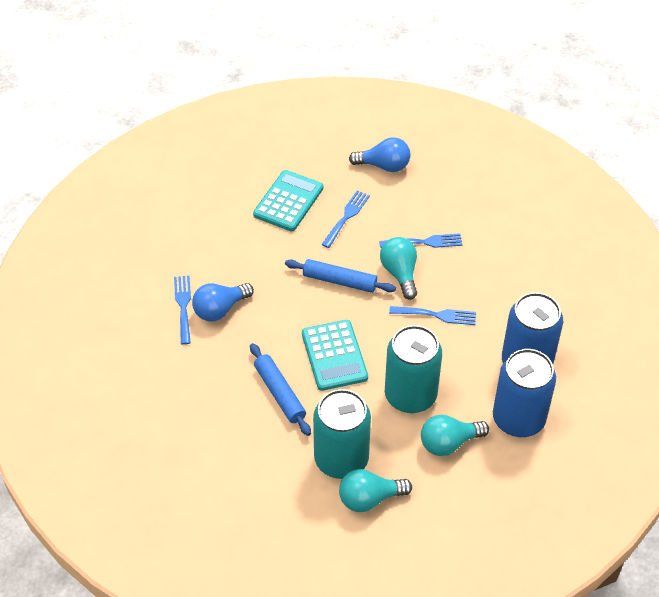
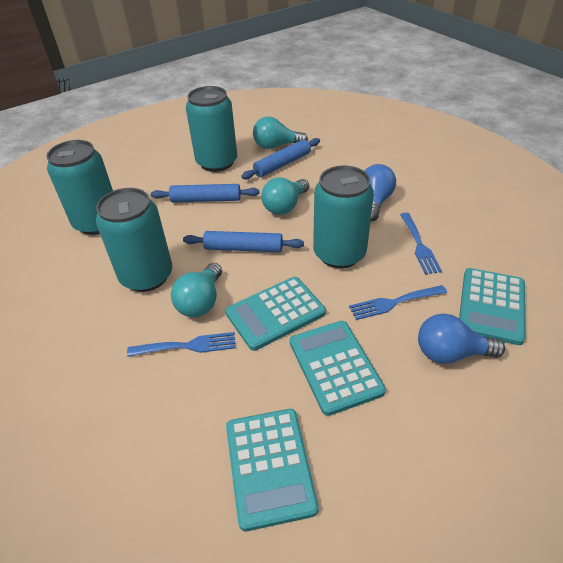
blue can: 2 -> 0
blue fork: 4 -> 3
blue rolling pin: 2 -> 3
turquoise calculator: 2 -> 4
turquoise can: 2 -> 4

